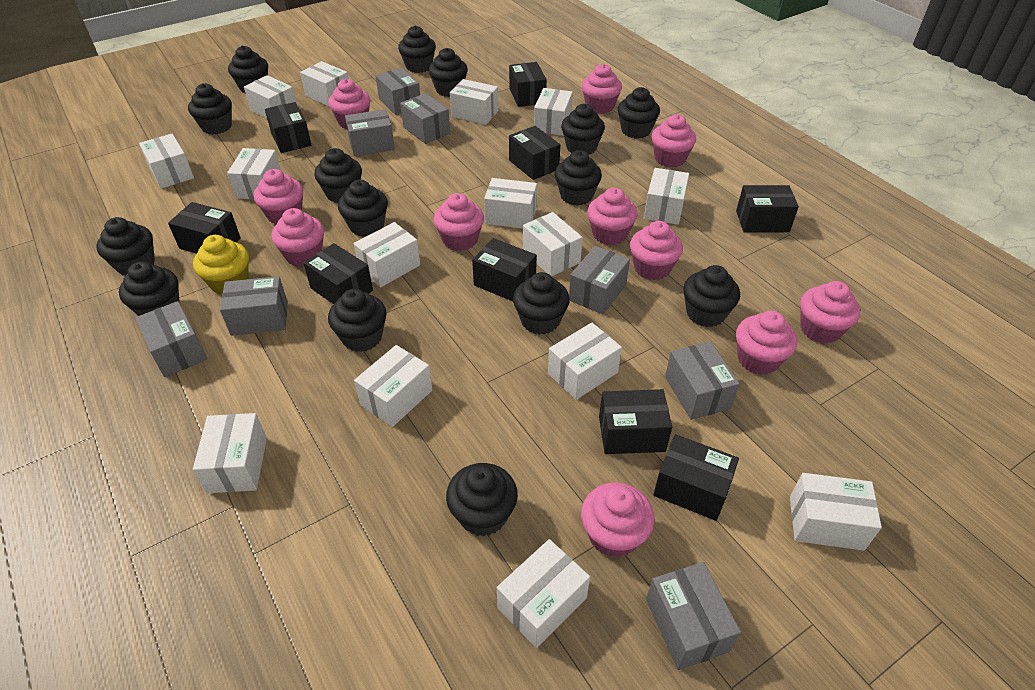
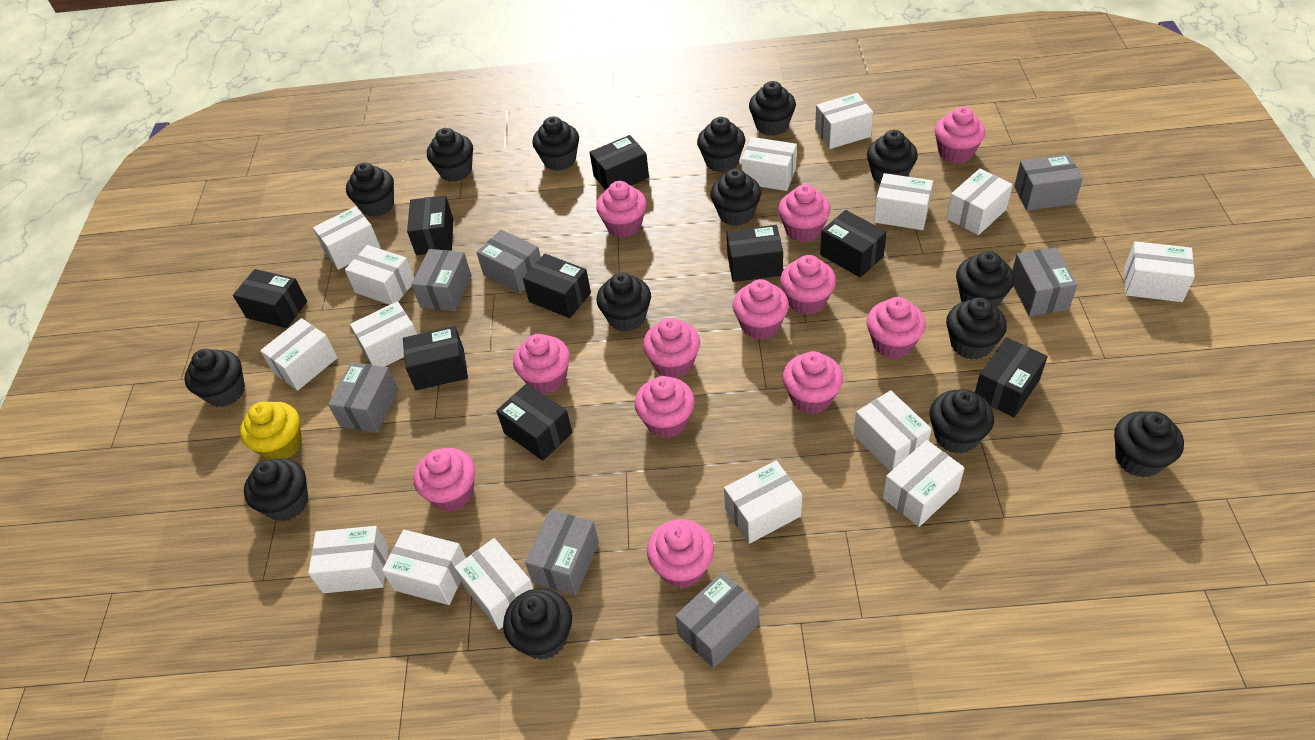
grey box: 8 -> 7
pink cupcake: 11 -> 12

